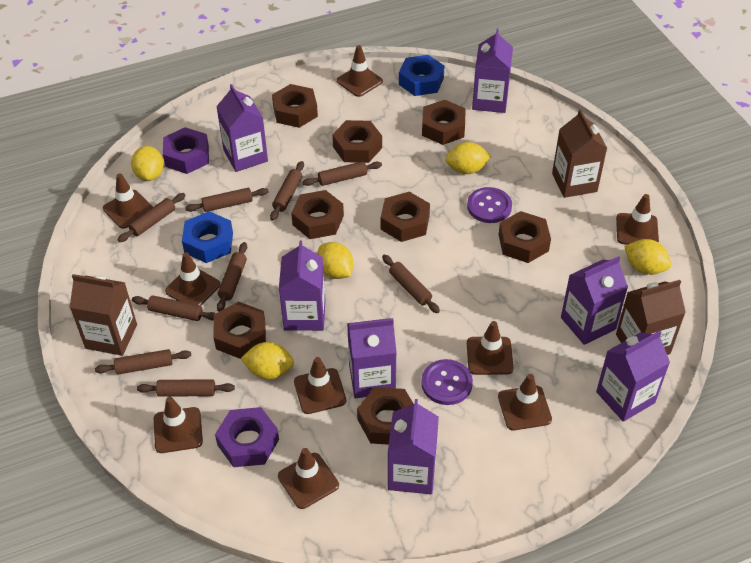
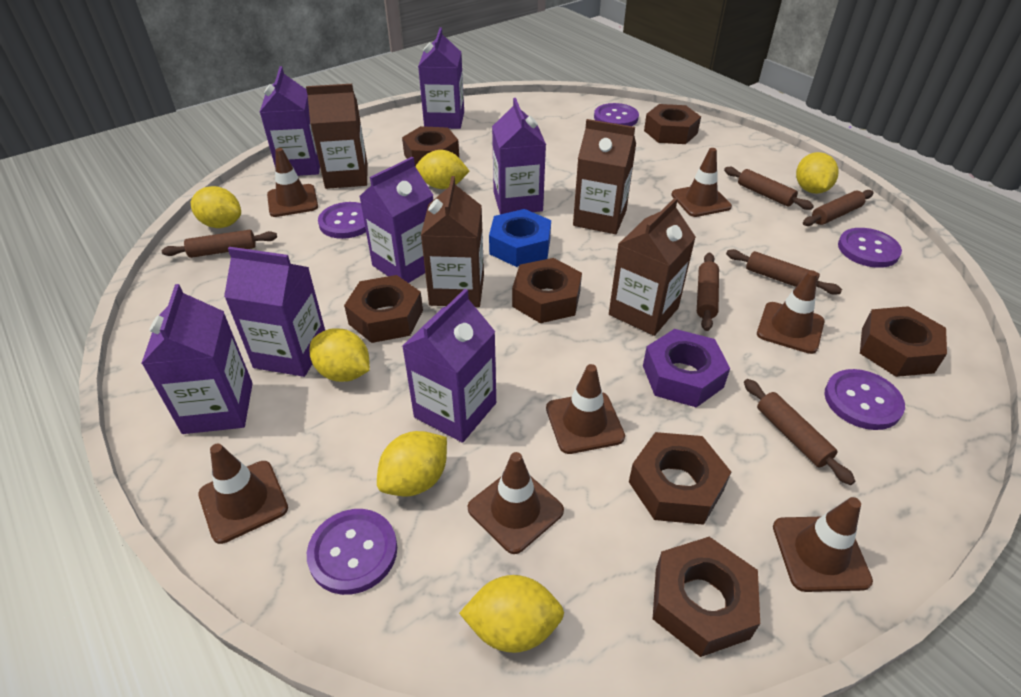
blue nut: 2 -> 1
brown carton: 3 -> 4
brown nut: 8 -> 7
brown rolling pin: 9 -> 6
brown traffic cone: 9 -> 7
purple button: 2 -> 5
purple nut: 2 -> 1
yellow lemon: 5 -> 6

